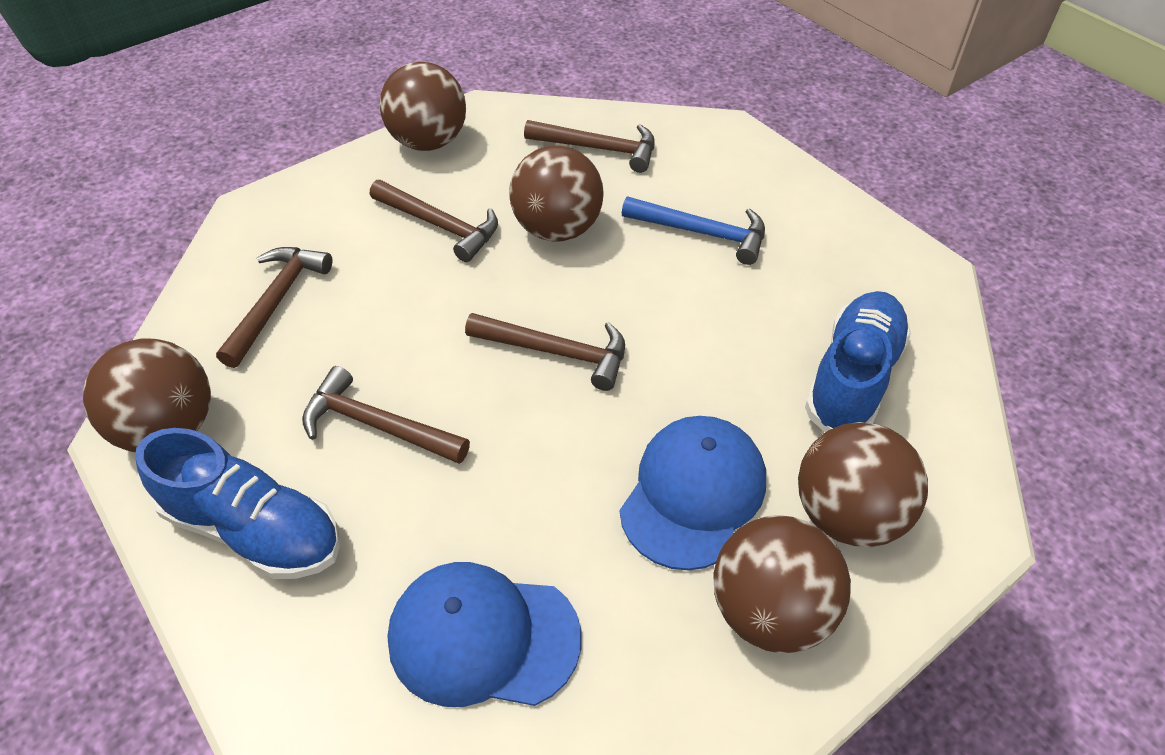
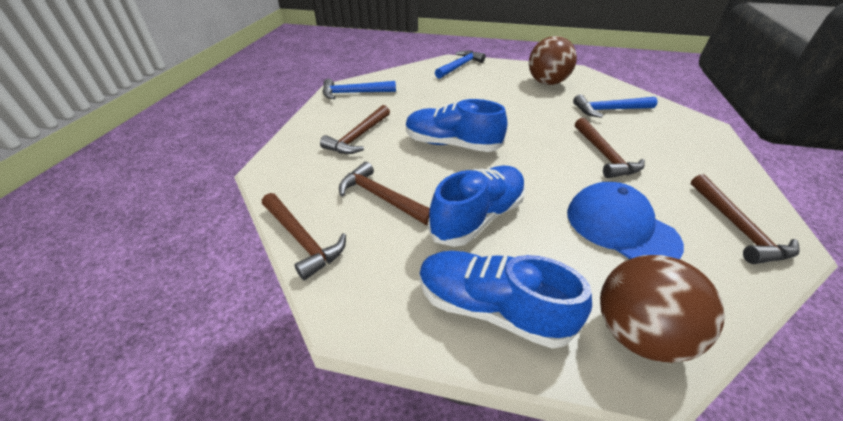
blue cap: 2 -> 1
blue hammer: 1 -> 3
blue shoe: 2 -> 3
brown ball: 5 -> 2

